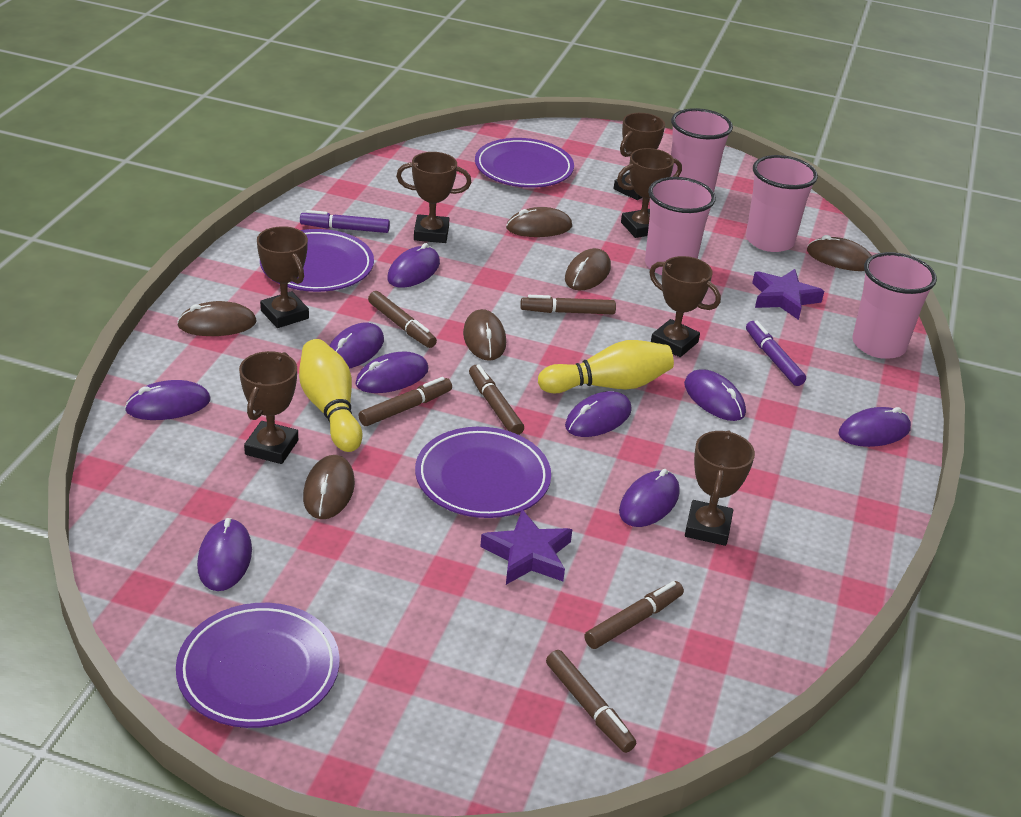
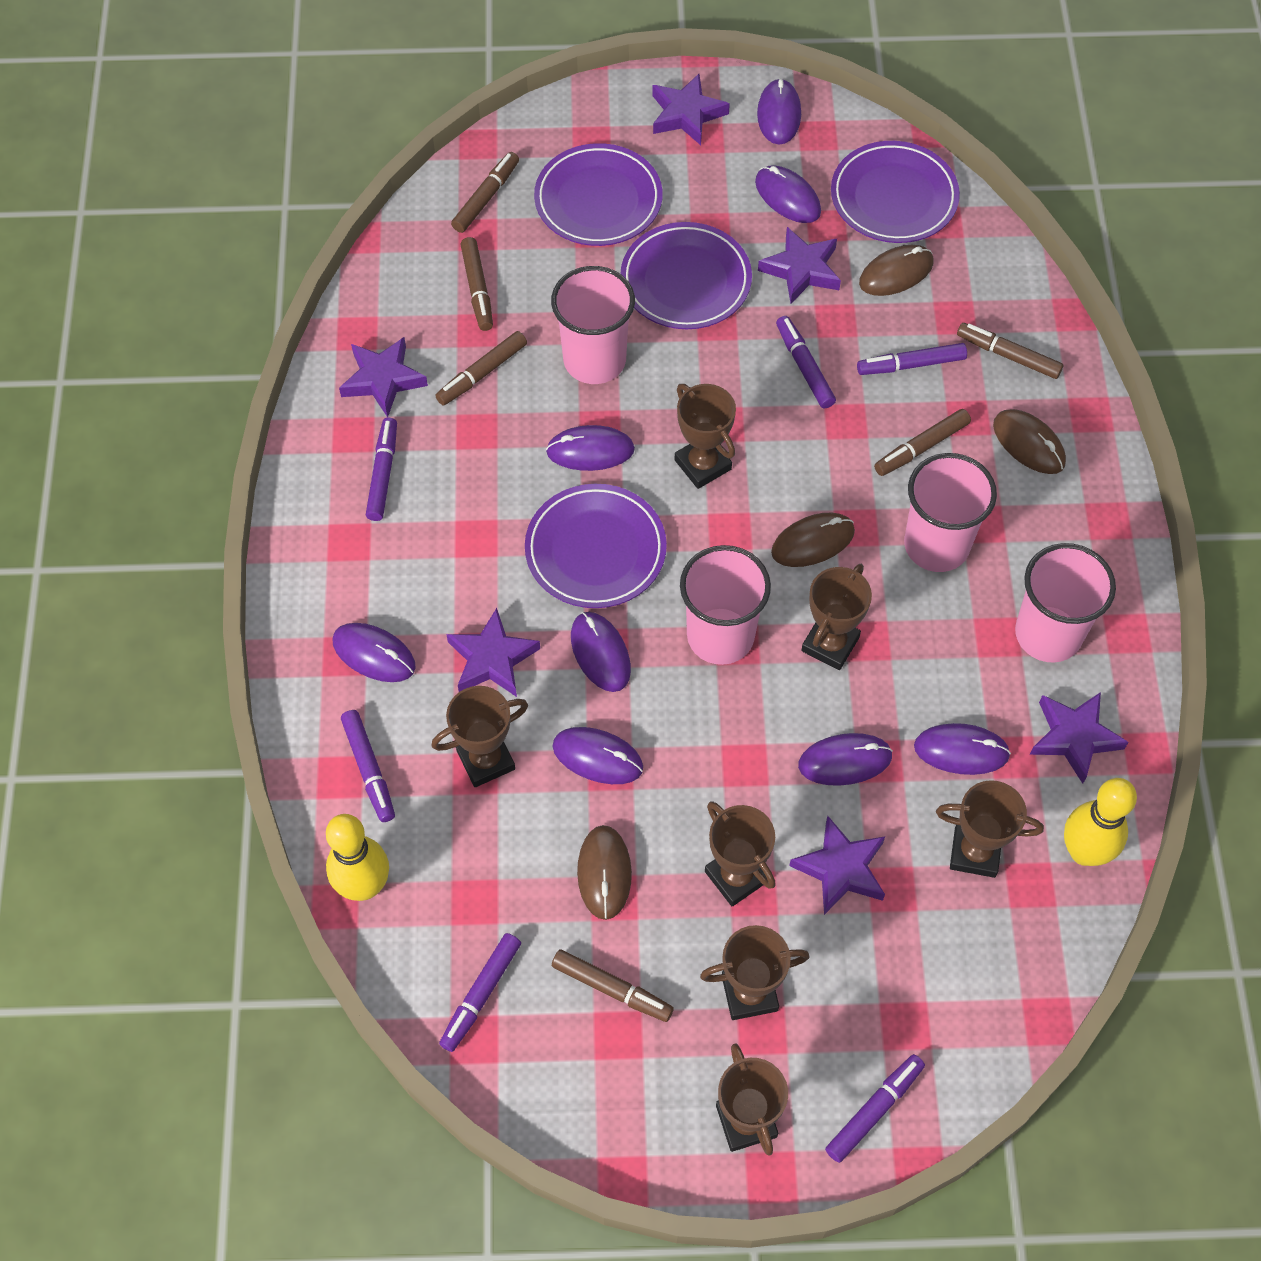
brown mouse: 6 -> 4
purple marker: 2 -> 6
purple mouse: 9 -> 8
purple star: 2 -> 6

